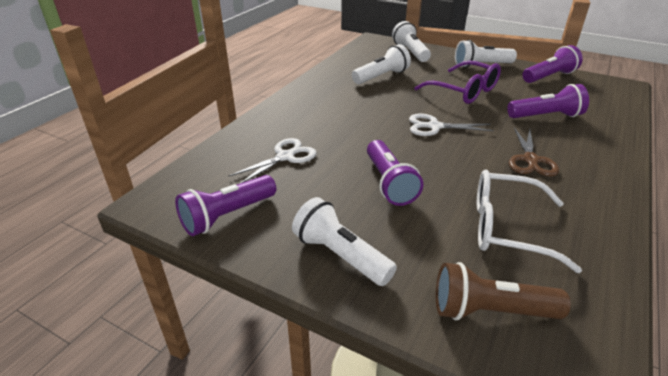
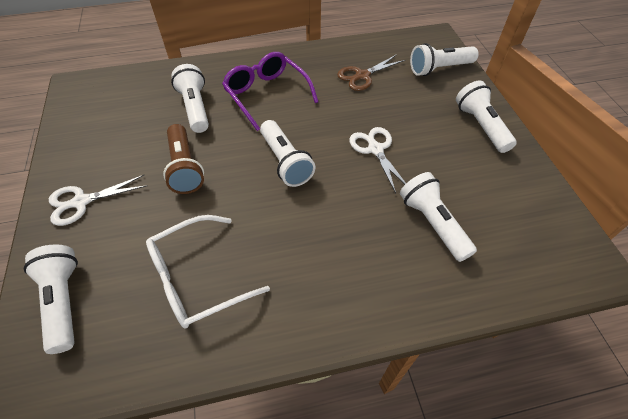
purple flashlight: 4 -> 0
white flashlight: 4 -> 6

